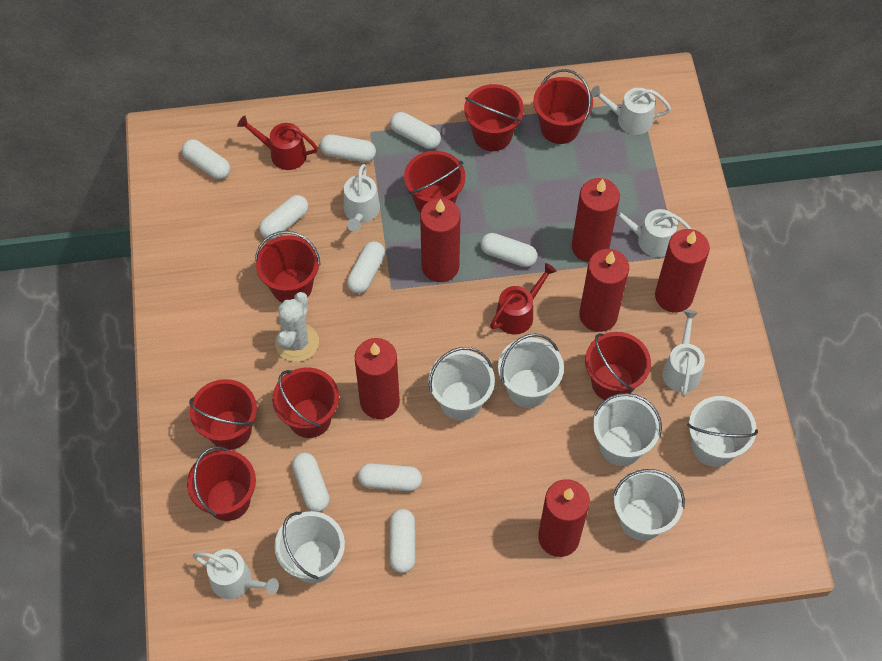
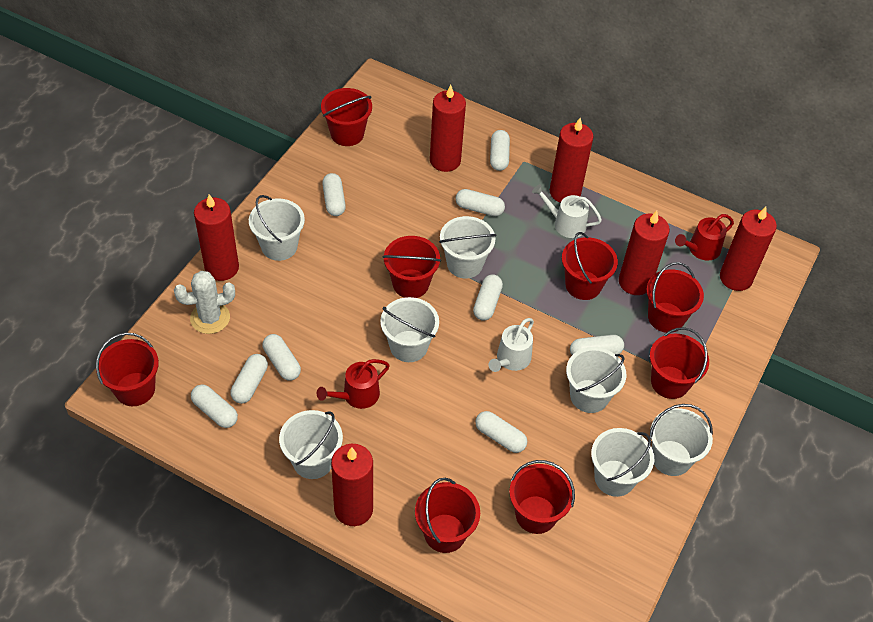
white bucket: 6 -> 7
white watering can: 5 -> 2

